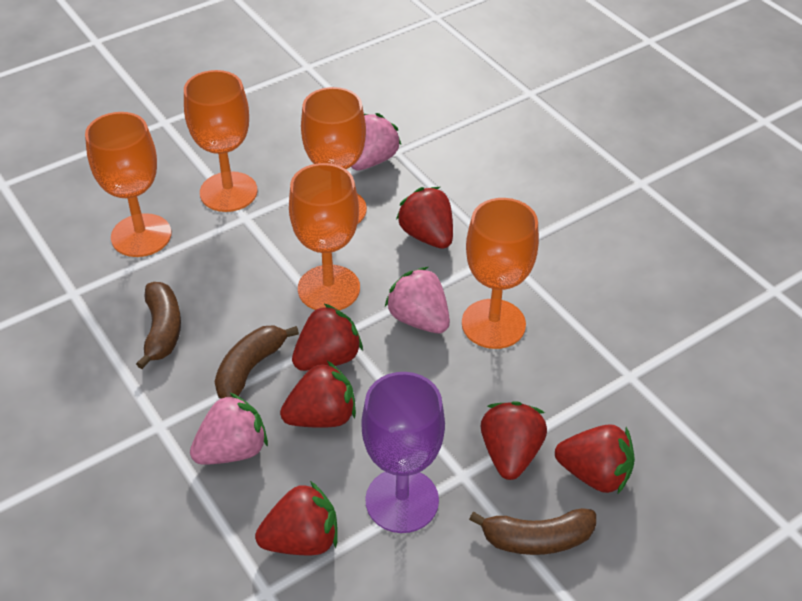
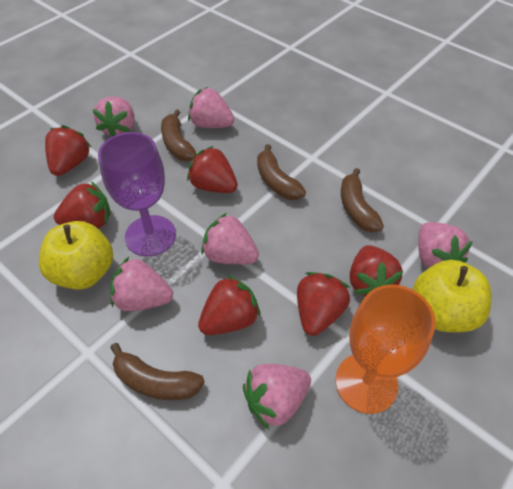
brown banana: 3 -> 4
orange goblet: 5 -> 1
pink strawberry: 3 -> 6
yellow apple: 0 -> 2

